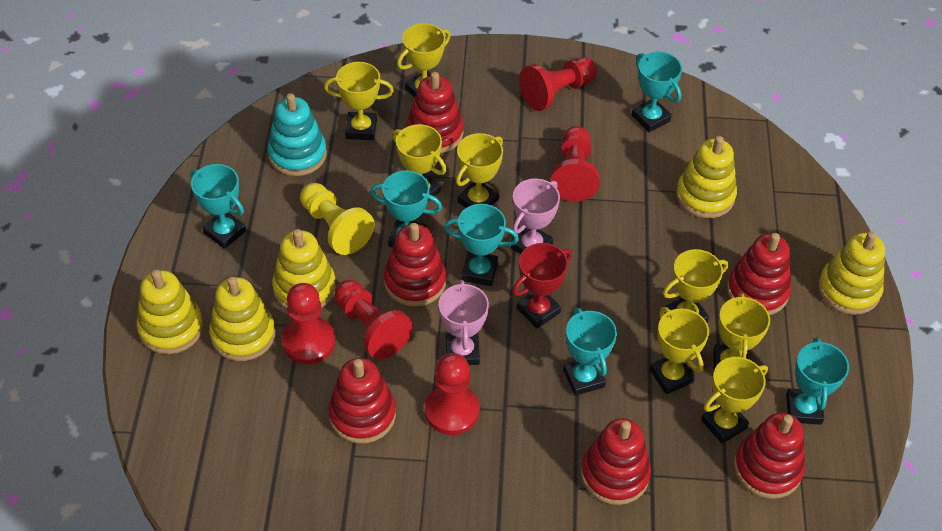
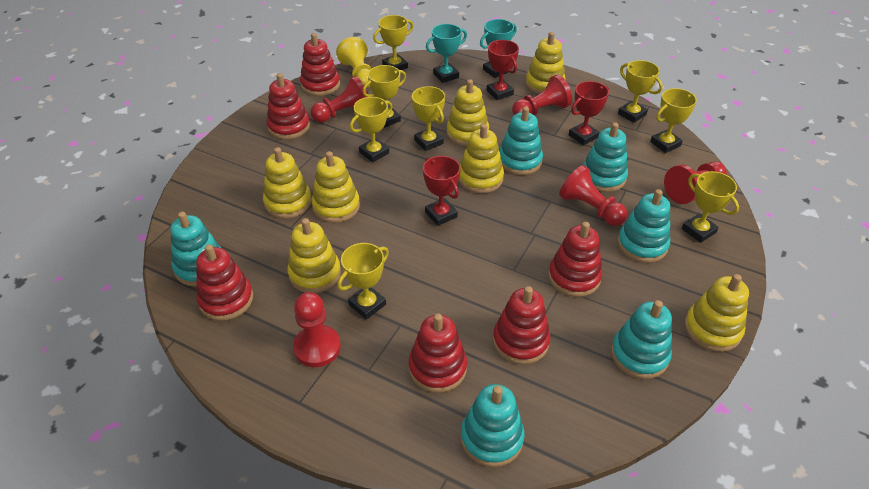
pink trophy: 2 -> 0
red trophy: 1 -> 3
turquoise stacking toy: 1 -> 6
turquoise trophy: 6 -> 2
yellow stacking toy: 5 -> 7

